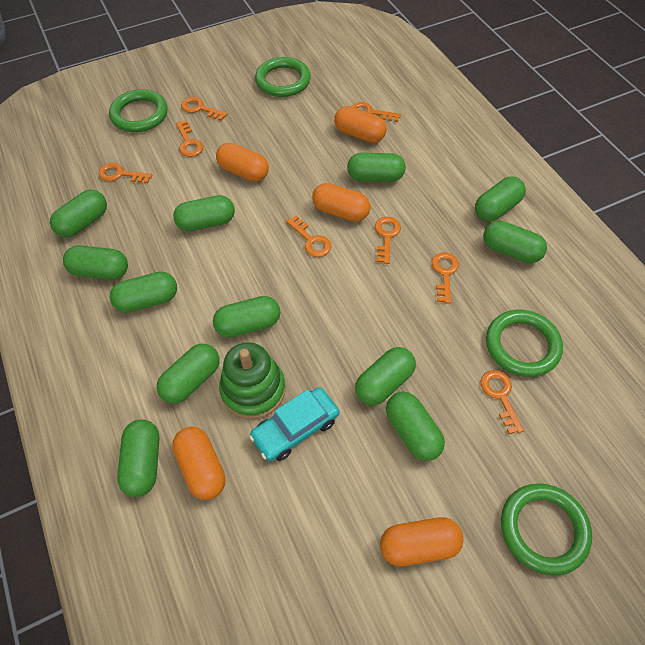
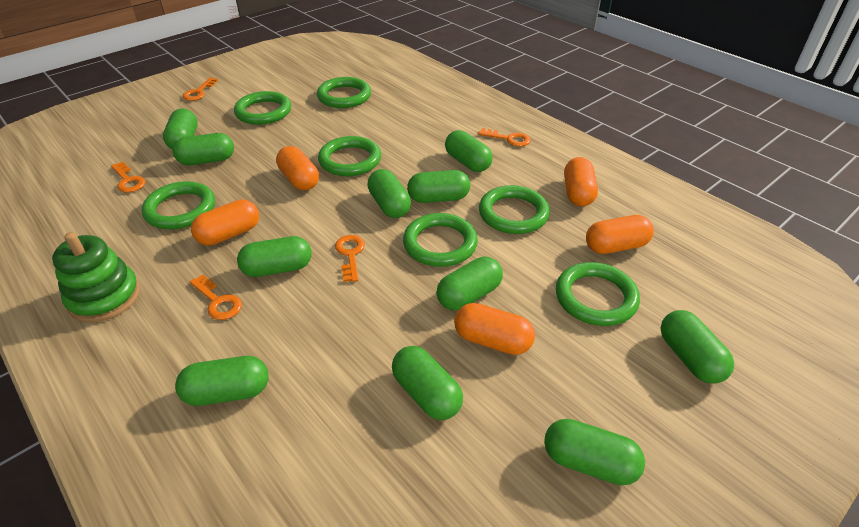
green capsule: 12 -> 11
green ring: 4 -> 7
orange key: 8 -> 5
turquoise car: 1 -> 0

